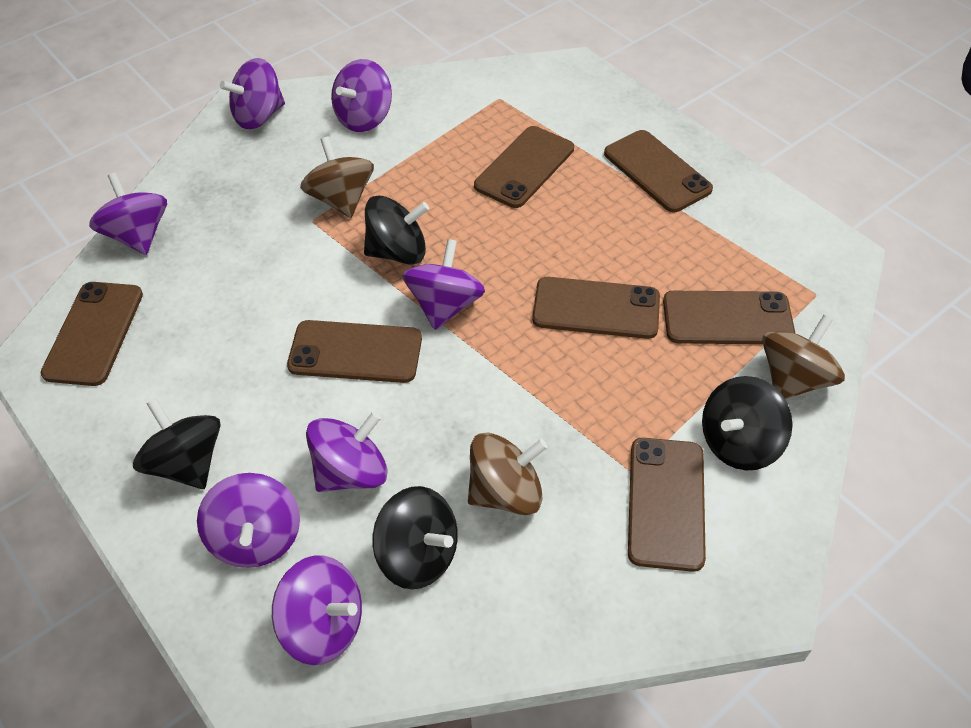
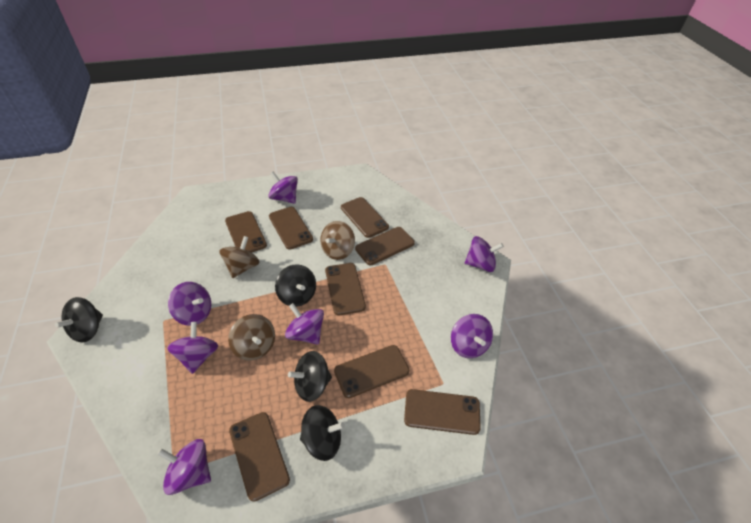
brown phone: 7 -> 8

